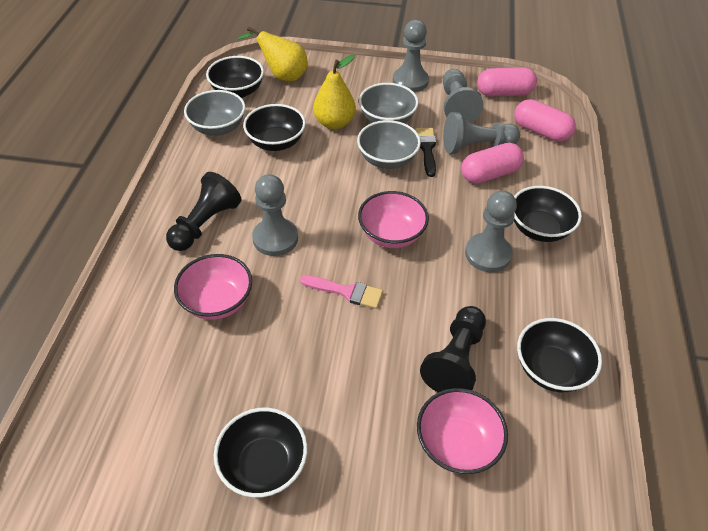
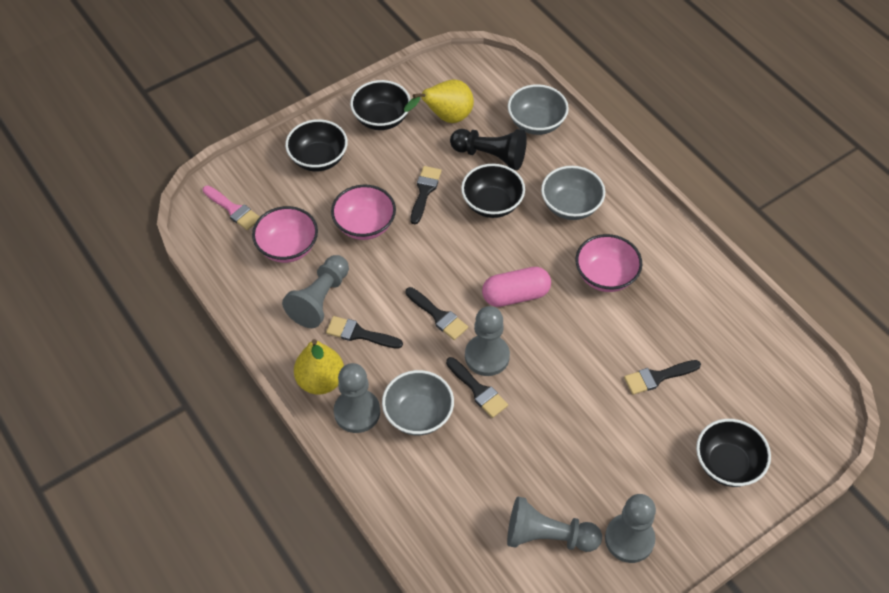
black bowl: 5 -> 4
black brush: 1 -> 5
black pawn: 2 -> 1
pink capsule: 3 -> 1

